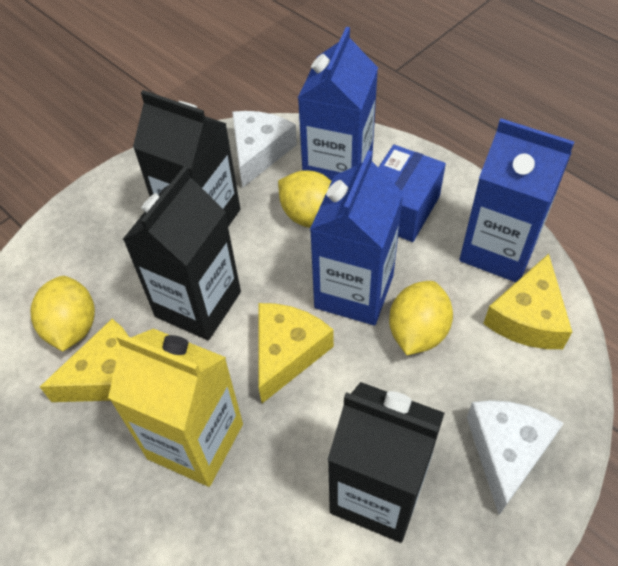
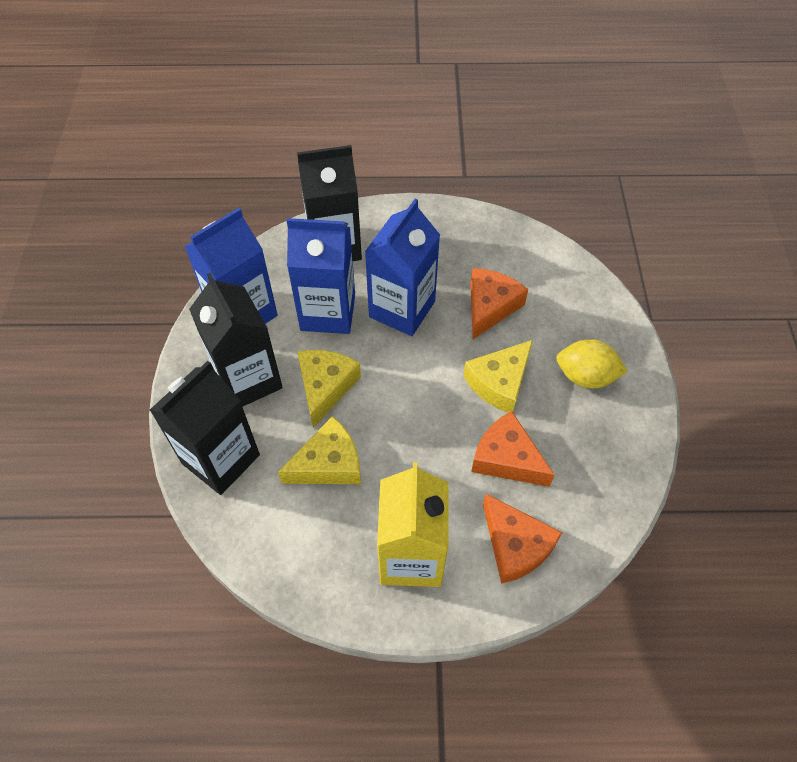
blue box: 1 -> 0
orange cheese: 0 -> 3
white cheese: 2 -> 0
yellow lemon: 3 -> 1

